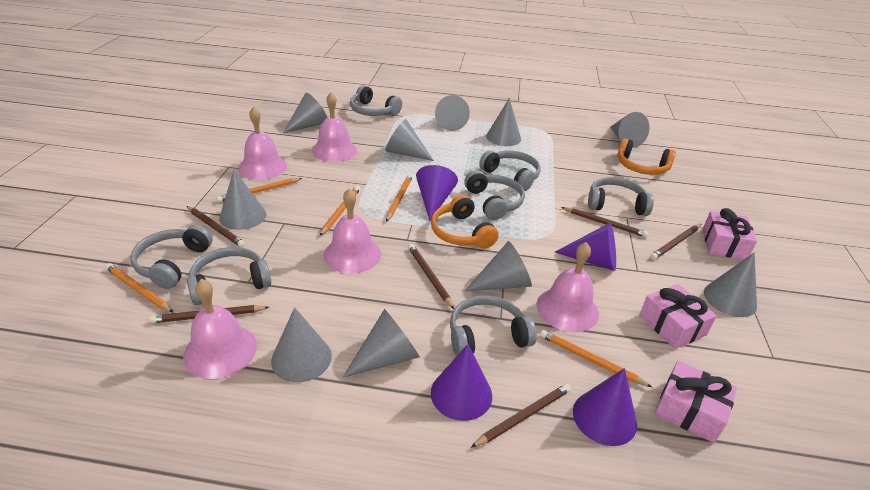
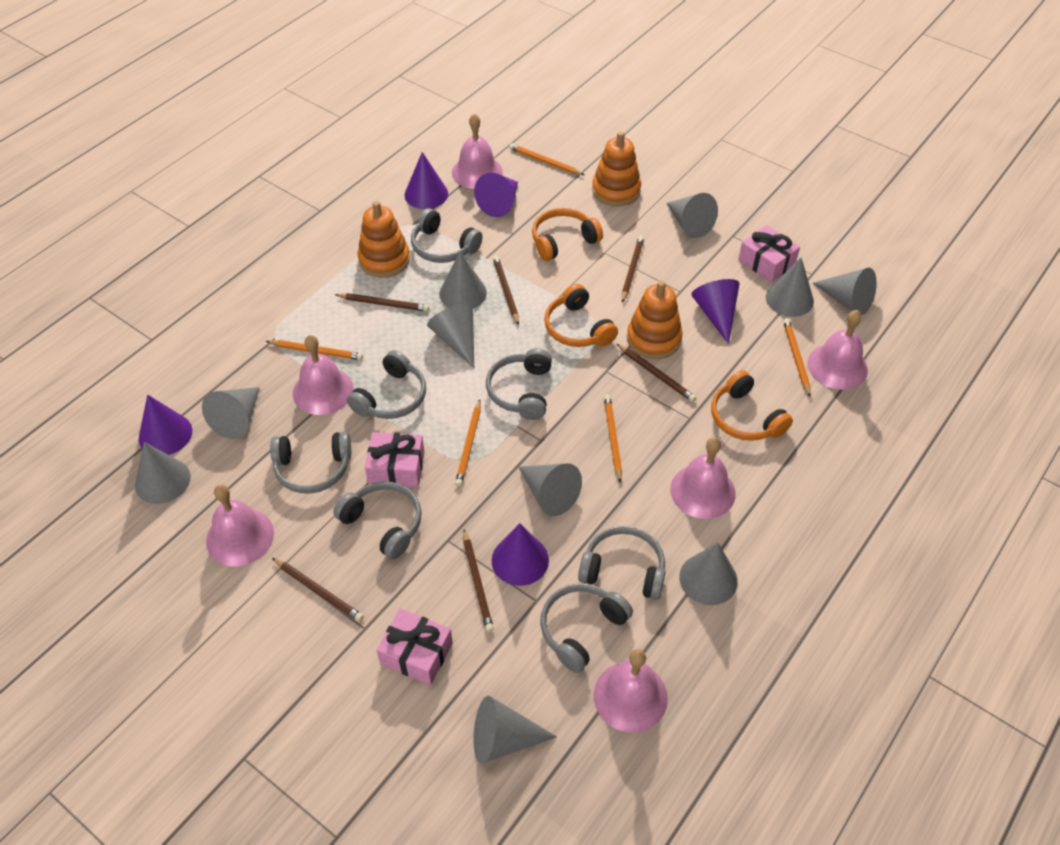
orange headphones: 2 -> 3
orange stacking toy: 0 -> 3
pink bell: 5 -> 6
purple cone: 4 -> 5

